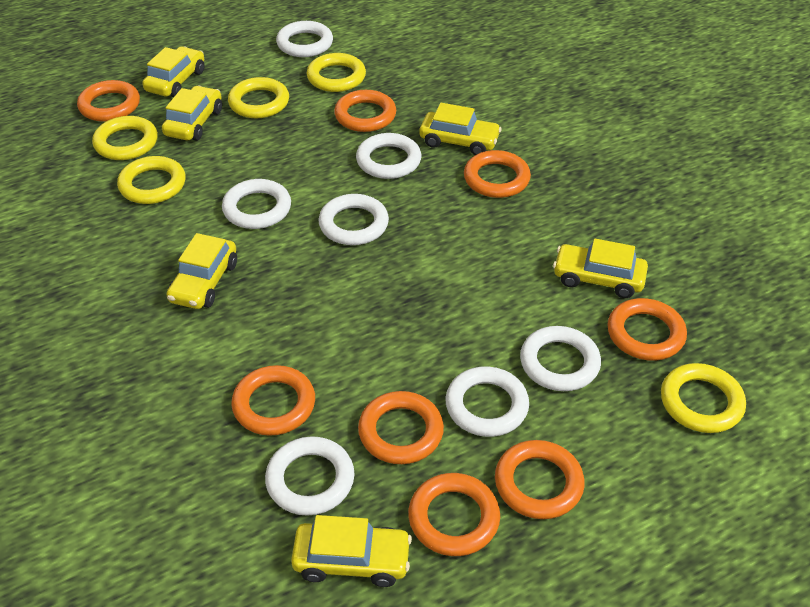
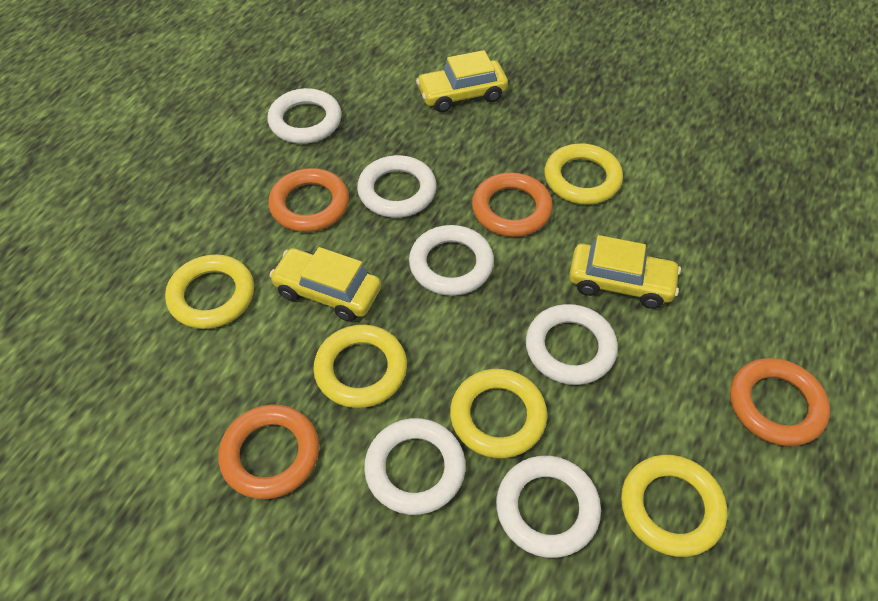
orange ring: 8 -> 4
white ring: 7 -> 6
yellow car: 6 -> 3

